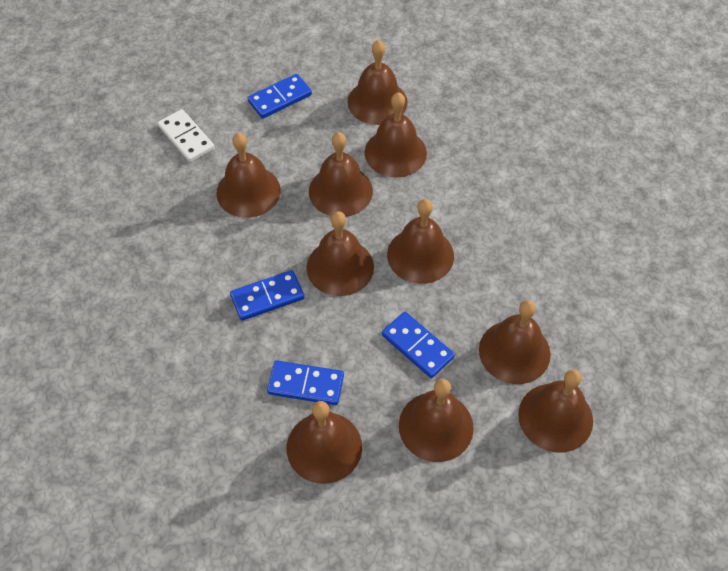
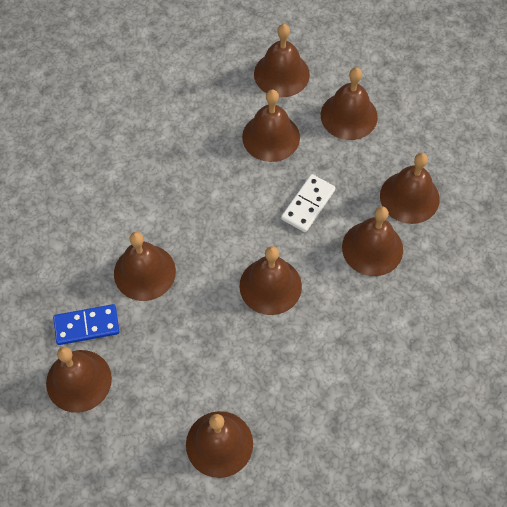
blue domino: 4 -> 1
brown bell: 10 -> 9

